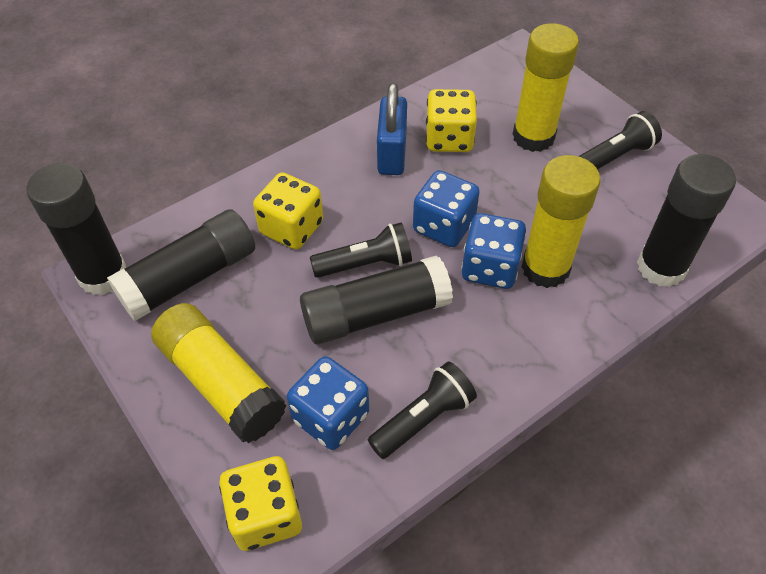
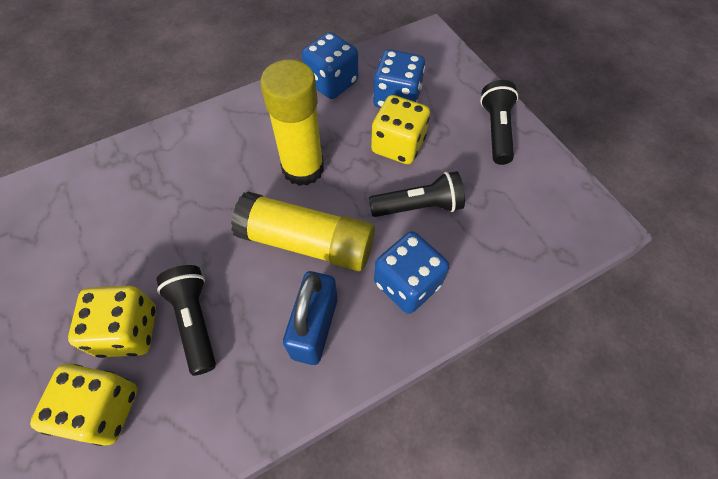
black glue stick: 4 -> 0
yellow glue stick: 3 -> 2

